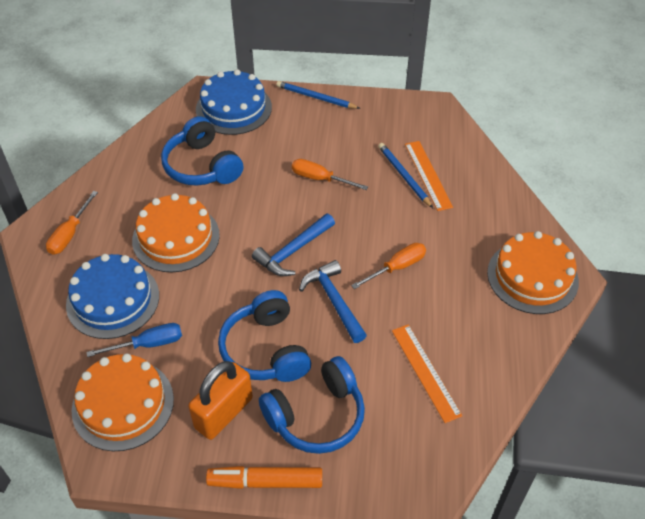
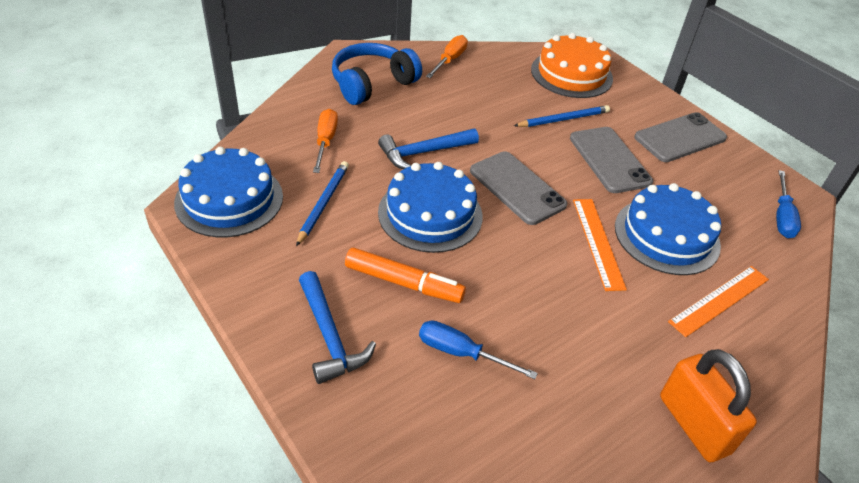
blue cake: 2 -> 3
blue headphones: 3 -> 1
blue screwdriver: 1 -> 2
grey phone: 0 -> 3
orange cake: 3 -> 1
orange screwdriver: 3 -> 2

